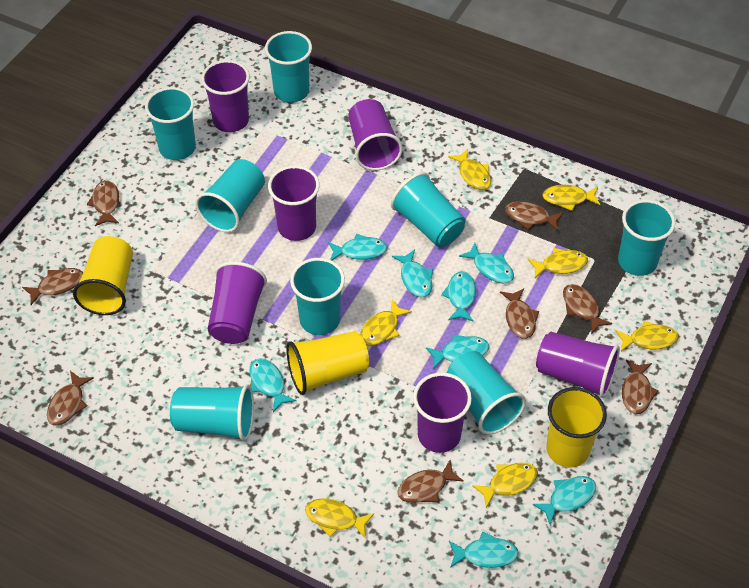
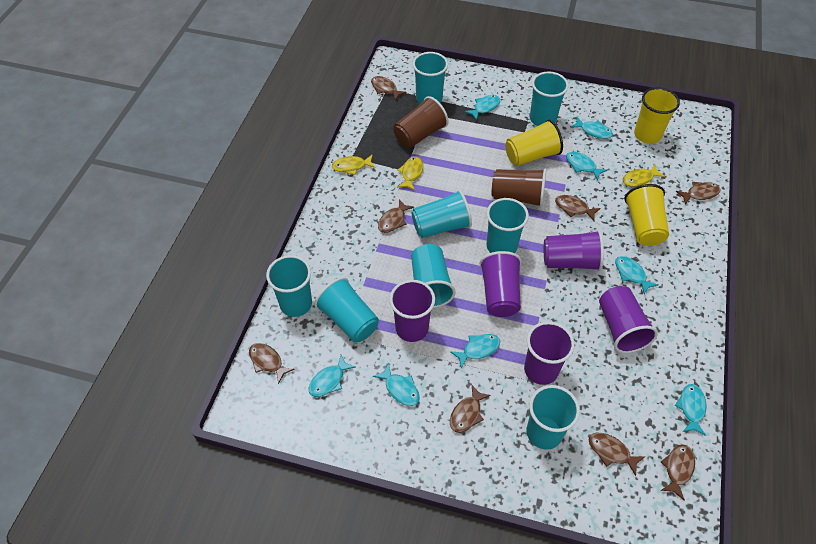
brown cup: 0 -> 2
purple cup: 6 -> 5
yellow fish: 7 -> 3

